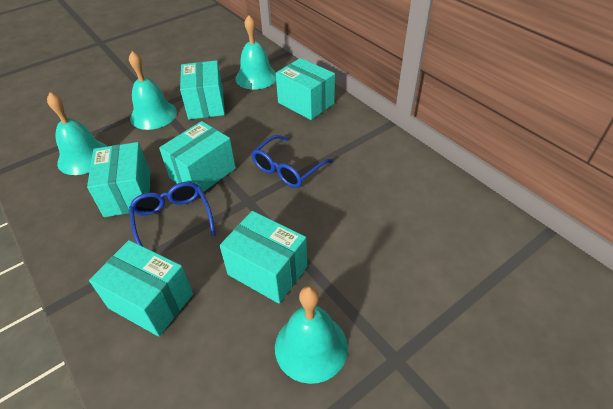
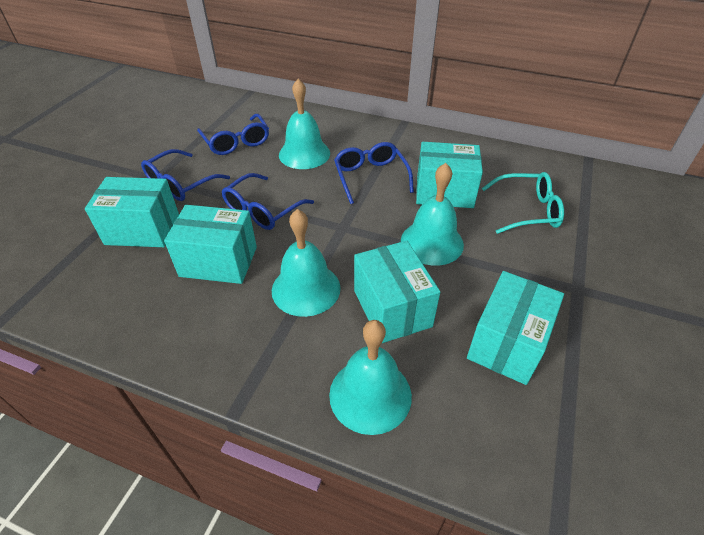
blue glasses: 2 -> 4
turquoise box: 6 -> 5
turquoise glasses: 0 -> 1

